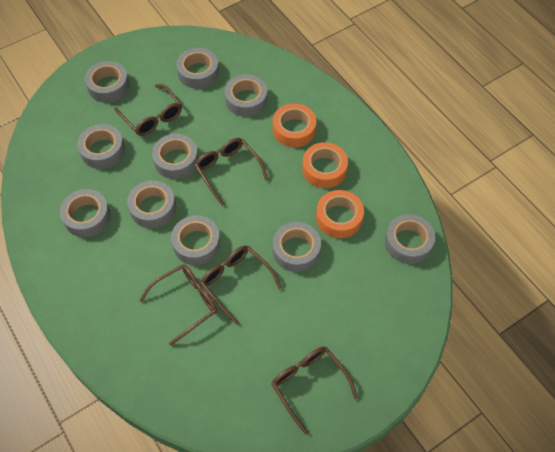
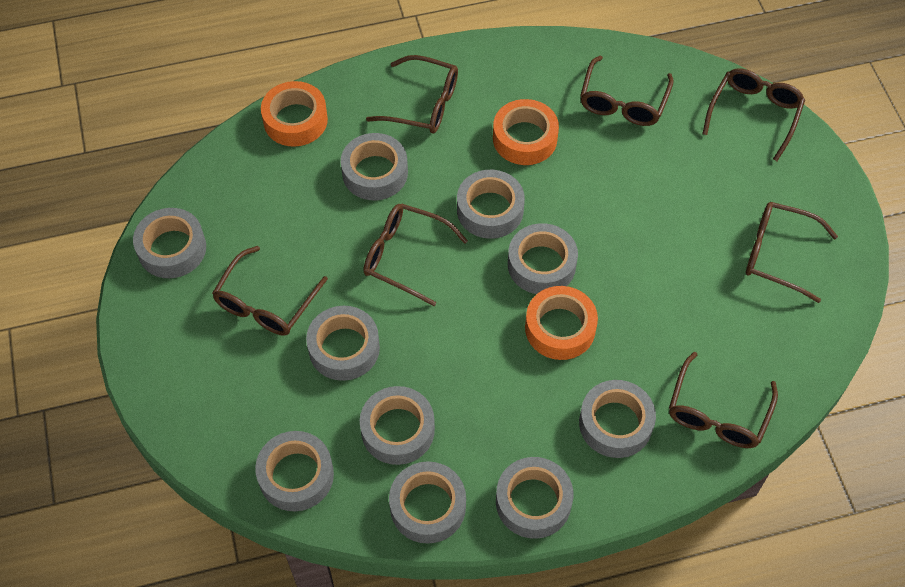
brown glasses: 5 -> 7

